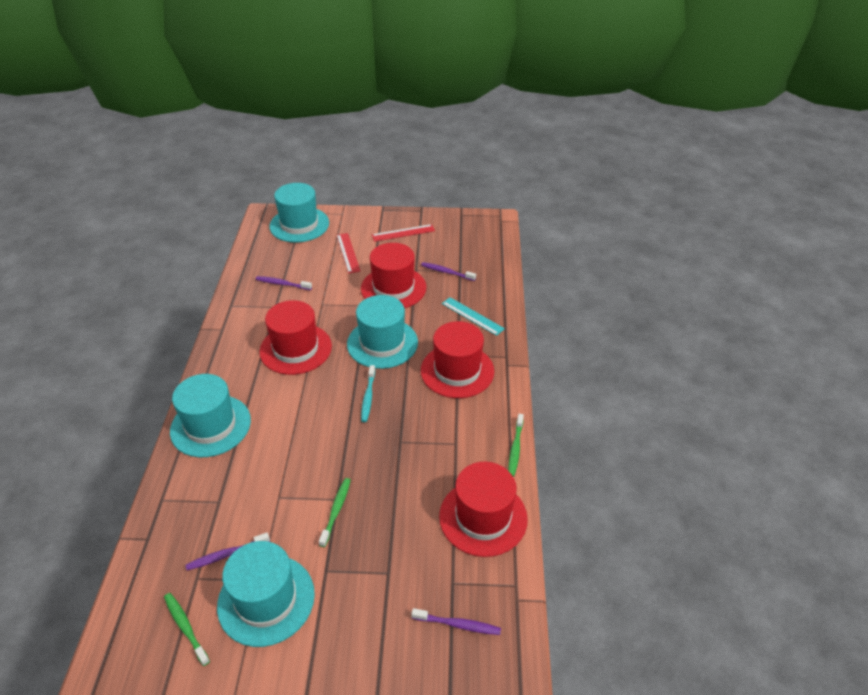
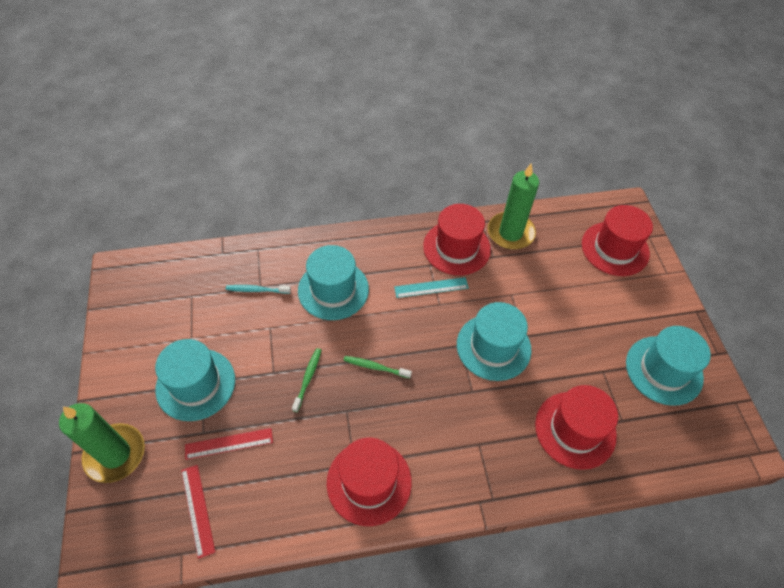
green candle: 0 -> 2
green toothbrush: 3 -> 2
purple toothbrush: 4 -> 0

